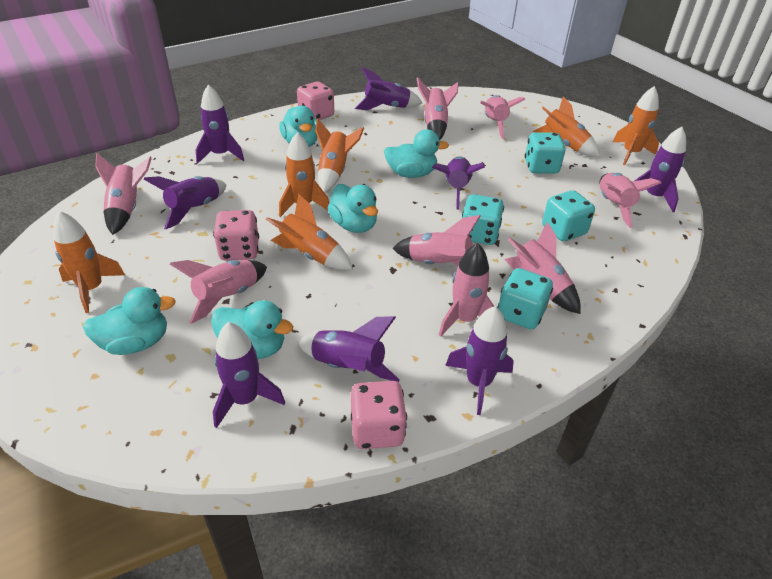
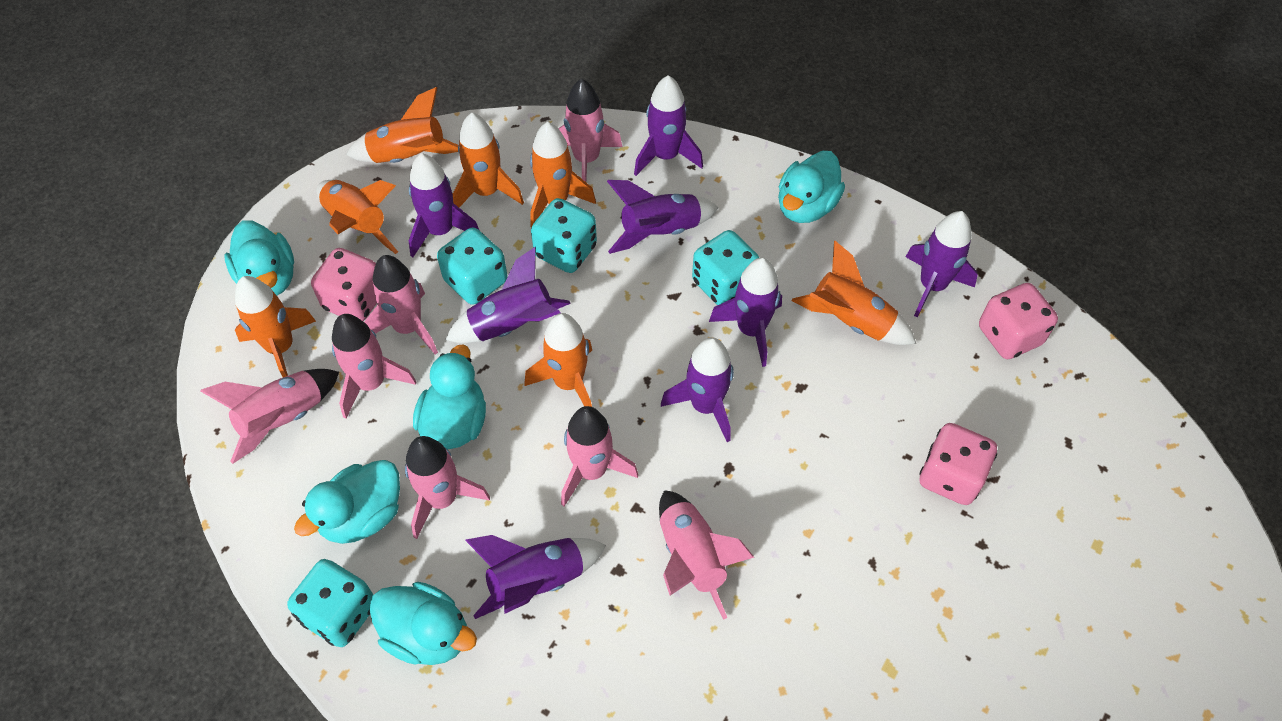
orange rocket: 6 -> 7
pink rocket: 8 -> 7

